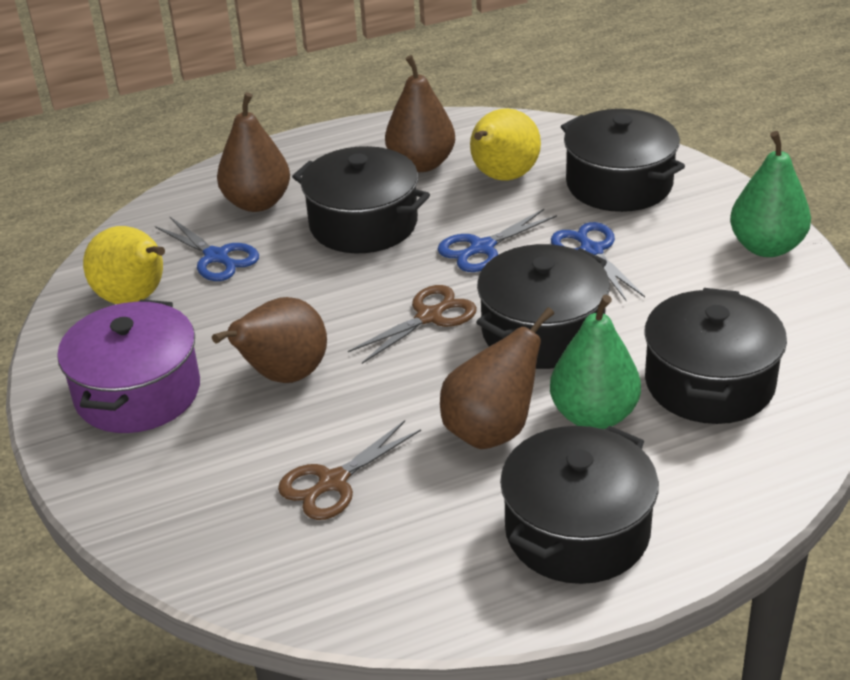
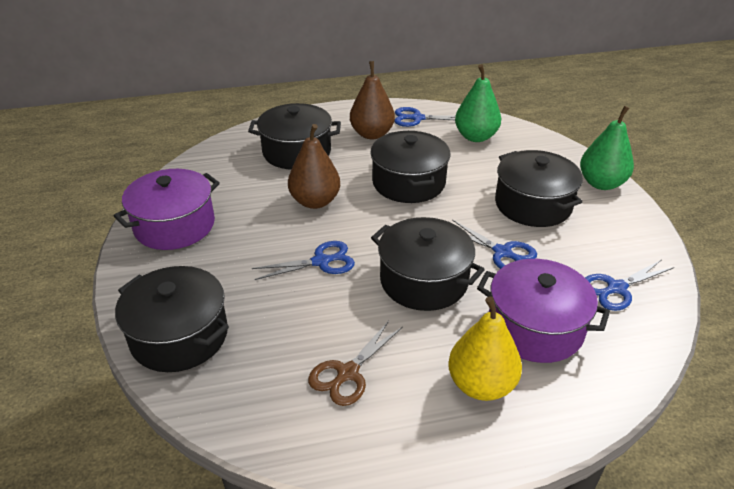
blue scissors: 3 -> 4
brown pear: 4 -> 2
brown scissors: 2 -> 1
purple pot: 1 -> 2
yellow pear: 2 -> 1

